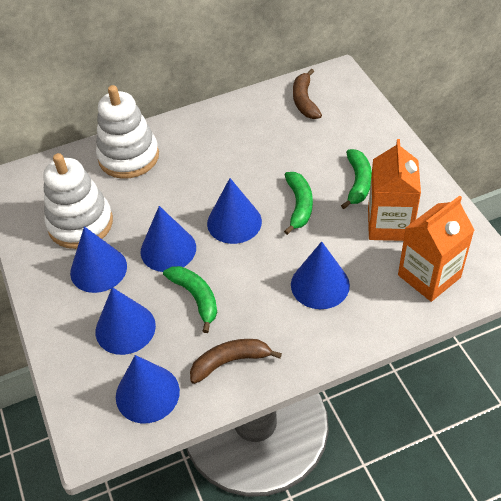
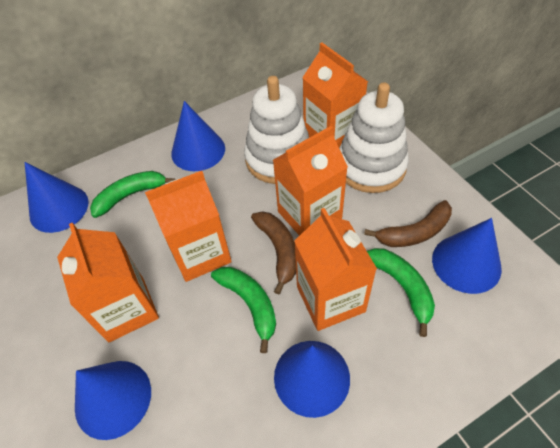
blue cone: 6 -> 5
orange carton: 2 -> 5

